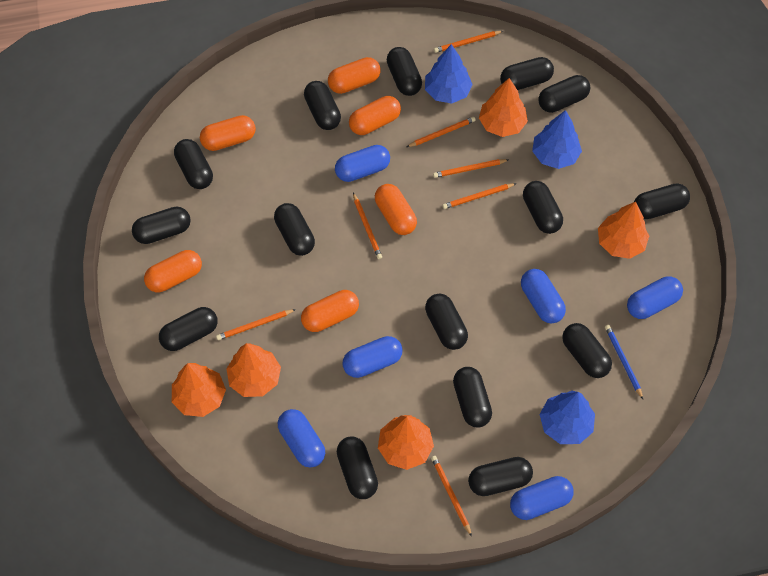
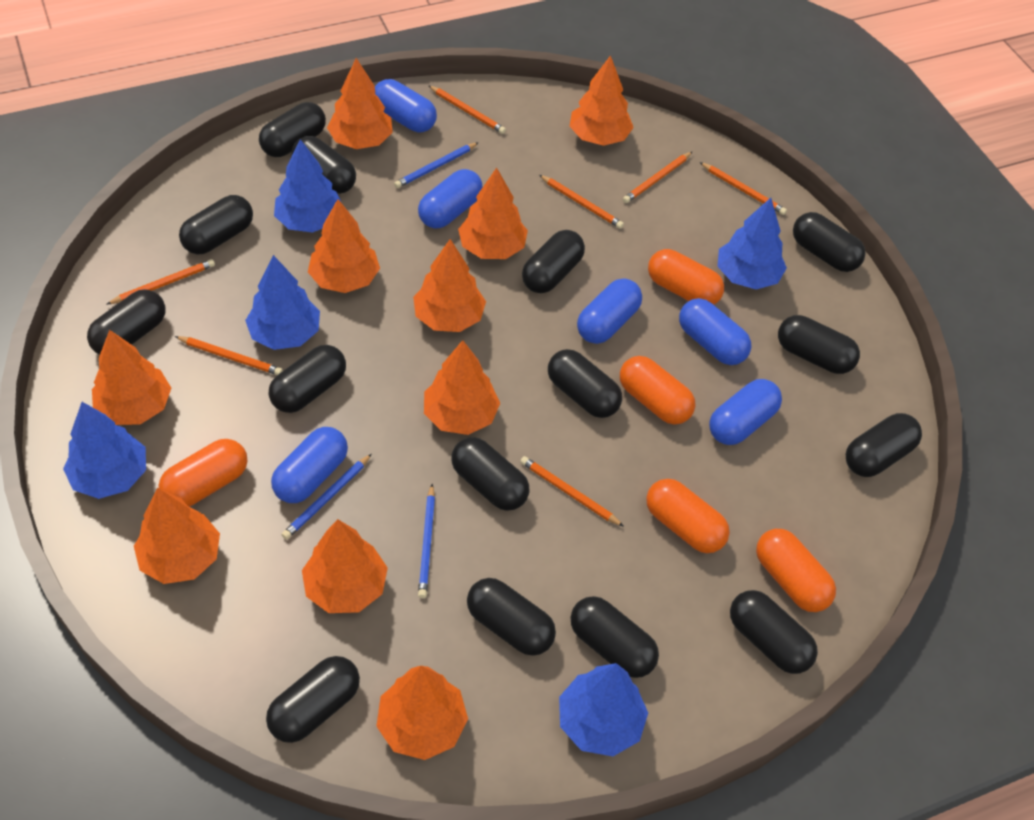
blue pencil: 1 -> 3
blue tree: 3 -> 5
orange capsule: 6 -> 5
orange tree: 5 -> 10

